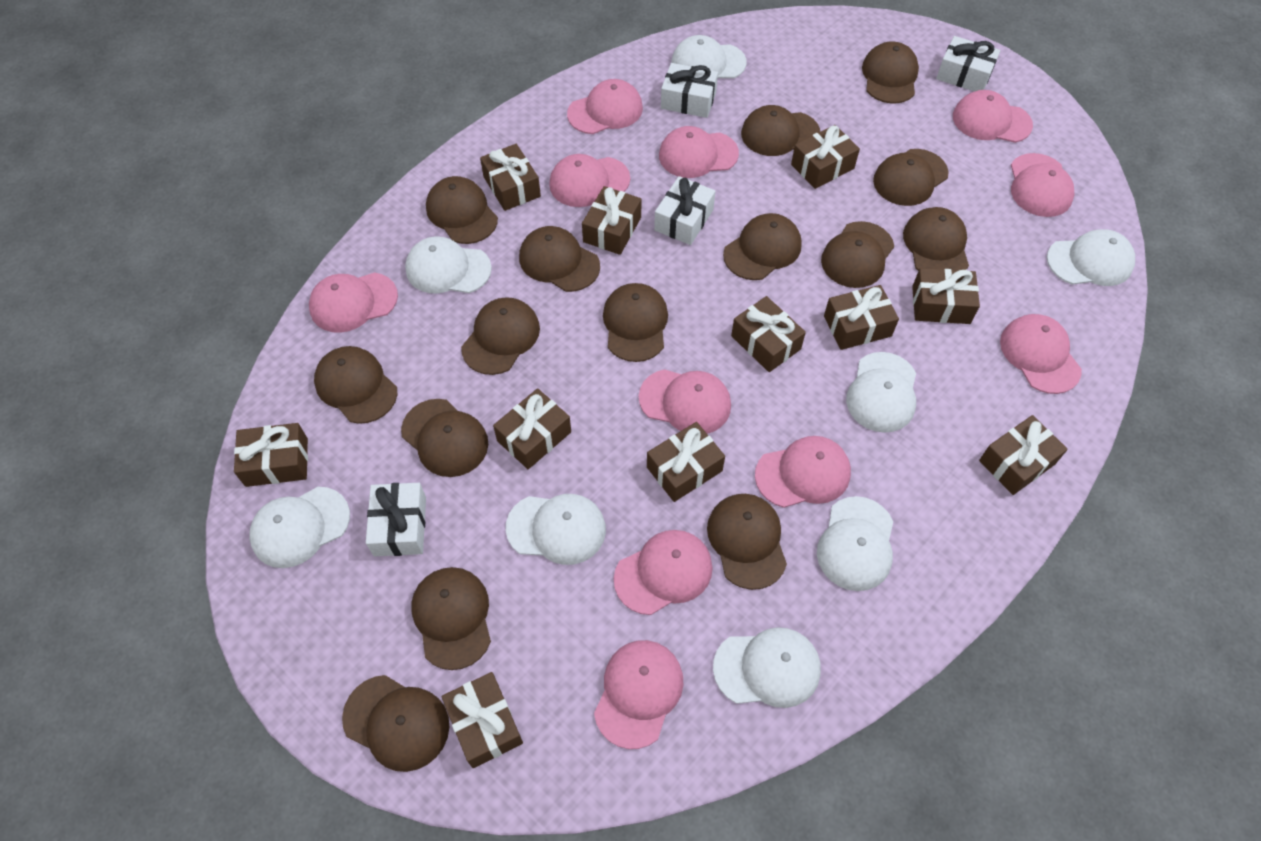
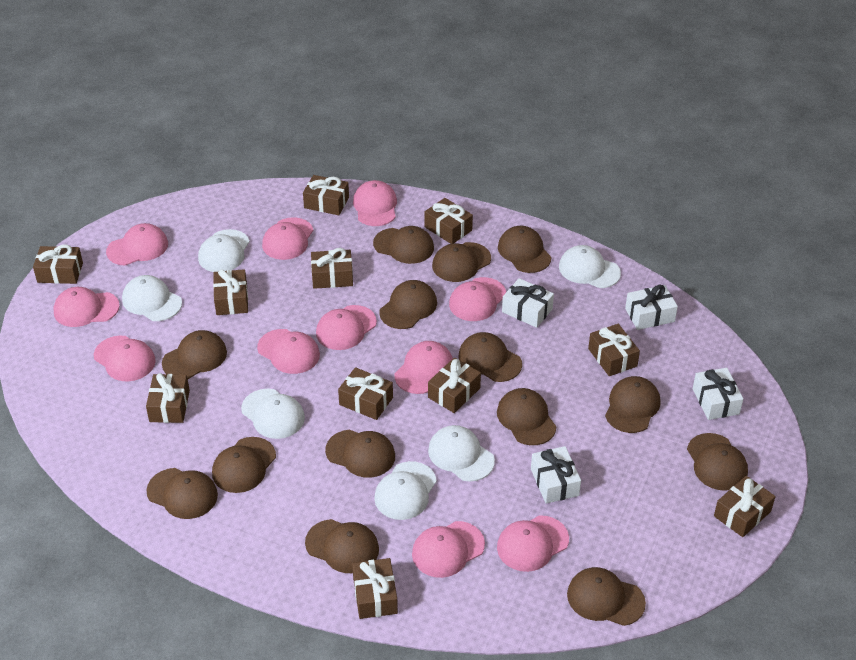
brown cap: 15 -> 14
white cap: 8 -> 6

